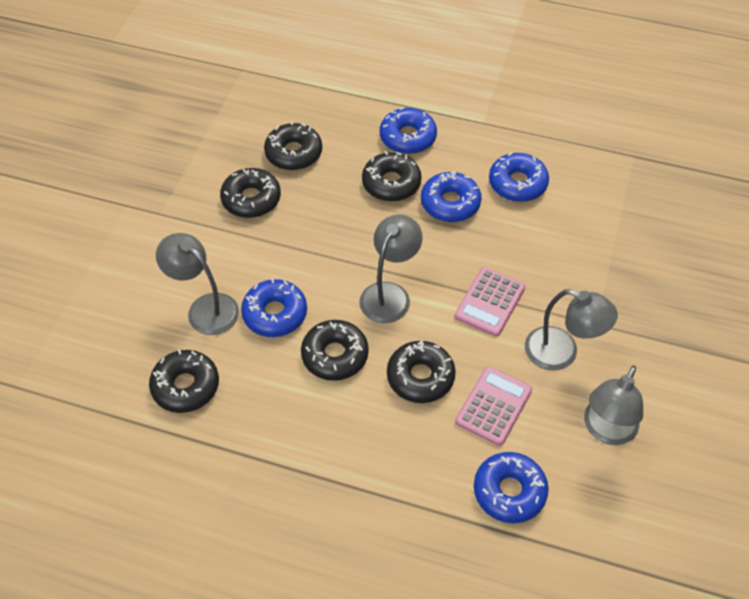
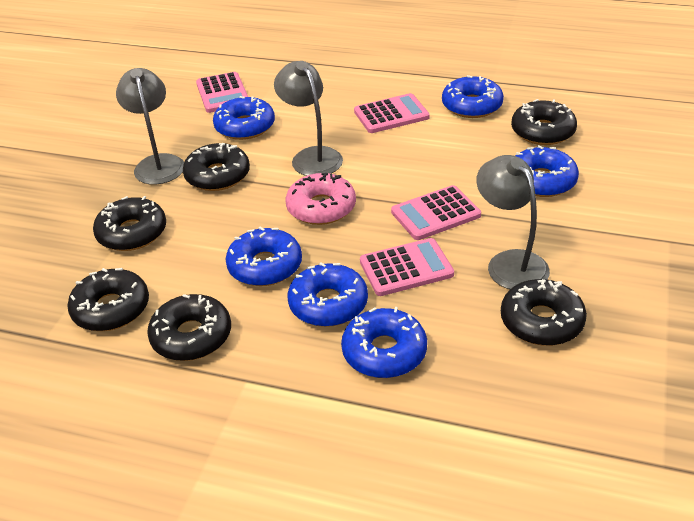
blue donut: 5 -> 6
grey lamp: 4 -> 3
pink calculator: 2 -> 4
pink donut: 0 -> 1

